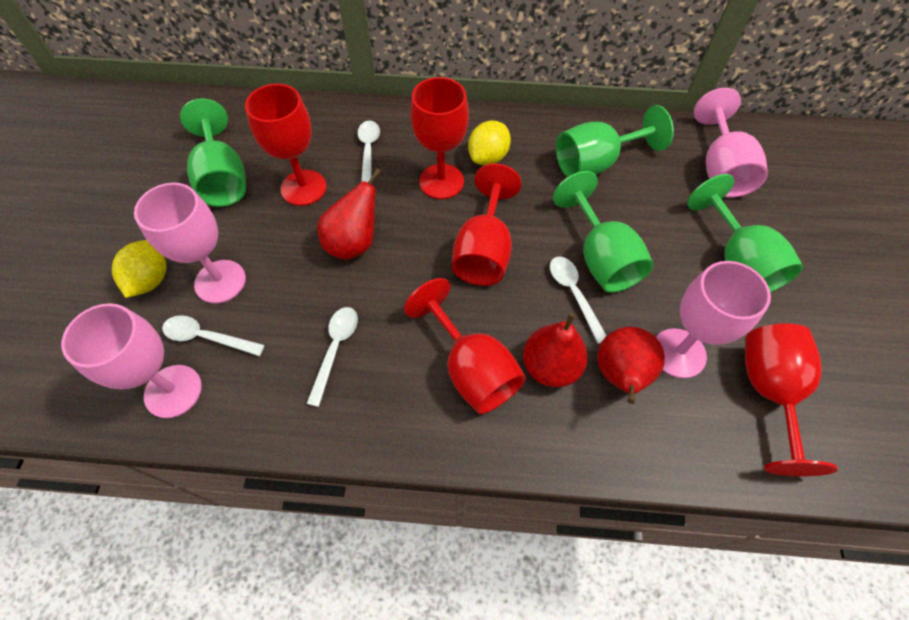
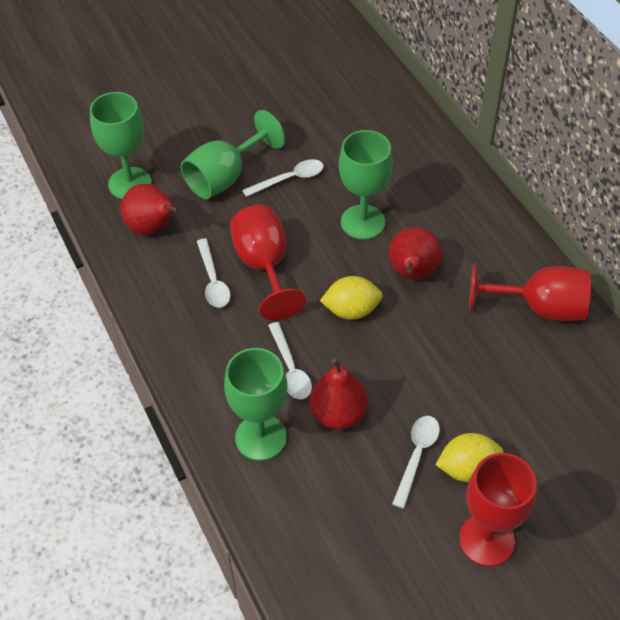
pink goblet: 4 -> 0
red goblet: 5 -> 3

